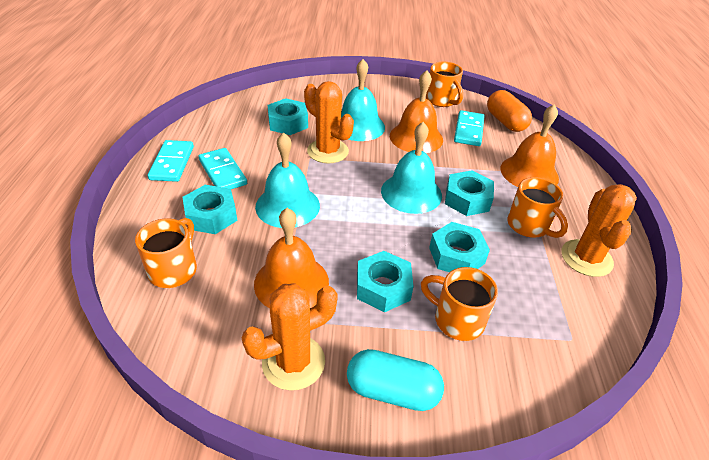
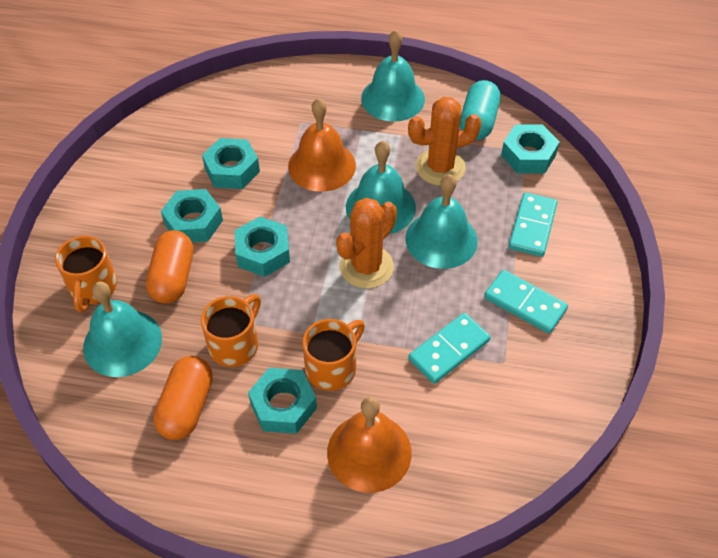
orange bell: 3 -> 2
orange cactus: 3 -> 2
orange capsule: 1 -> 2
orange mug: 4 -> 3
turquoise bell: 3 -> 4

